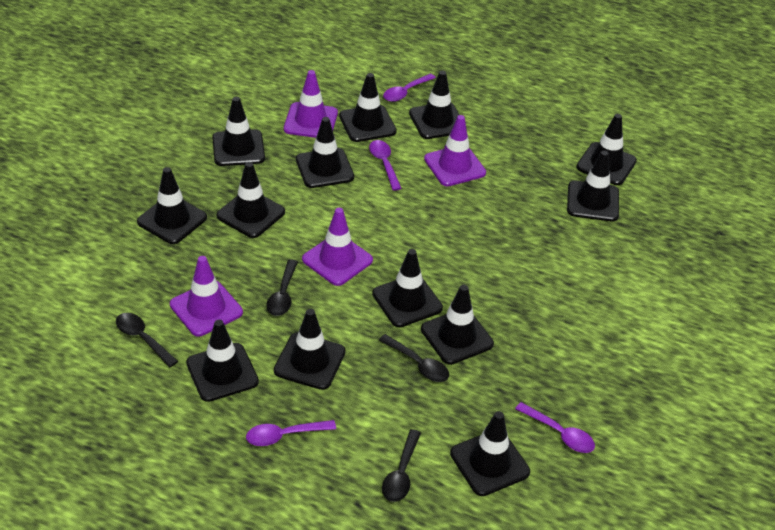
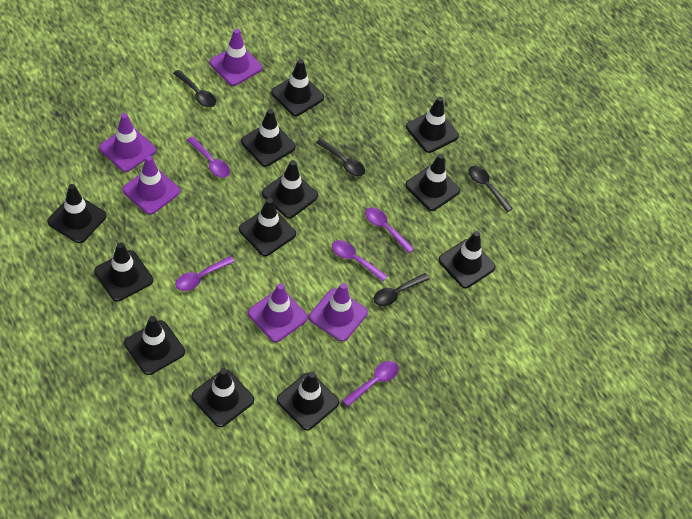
black traffic cone: 13 -> 12
purple spoon: 4 -> 5
purple traffic cone: 4 -> 5

